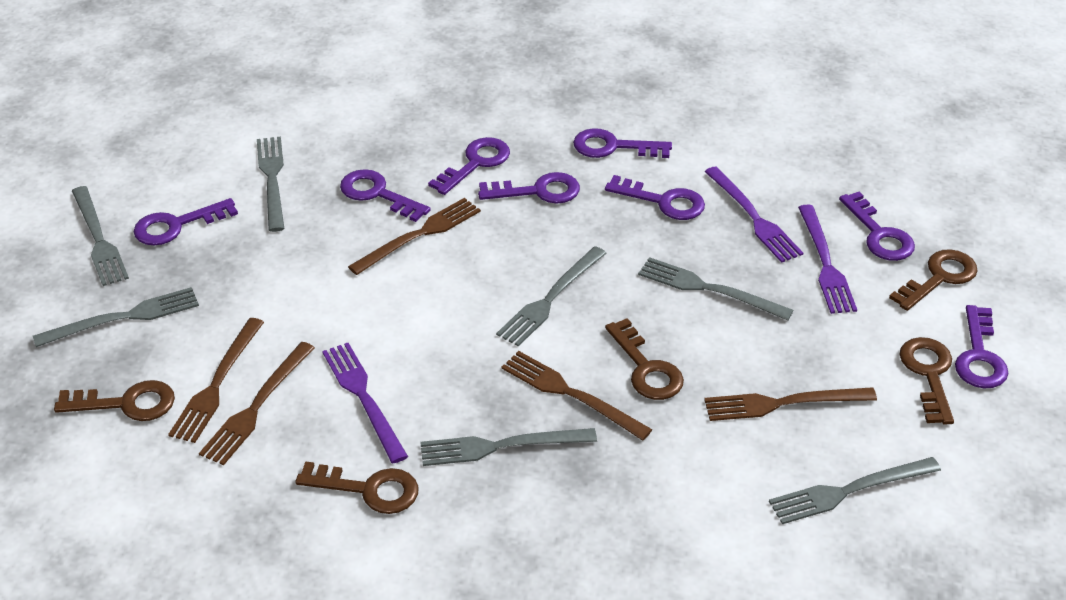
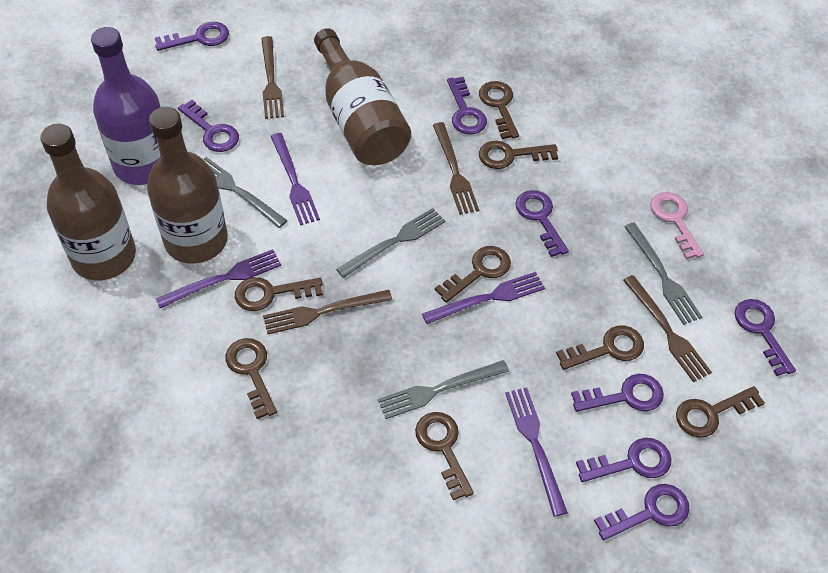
brown bottle: 0 -> 3
brown fork: 5 -> 4
brown key: 5 -> 8
grey fork: 7 -> 4
pink key: 0 -> 1
purple bottle: 0 -> 1
purple fork: 3 -> 4

